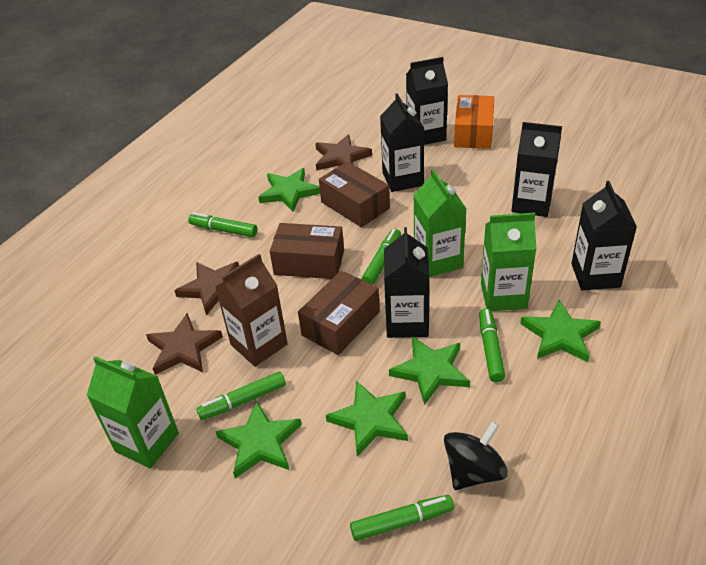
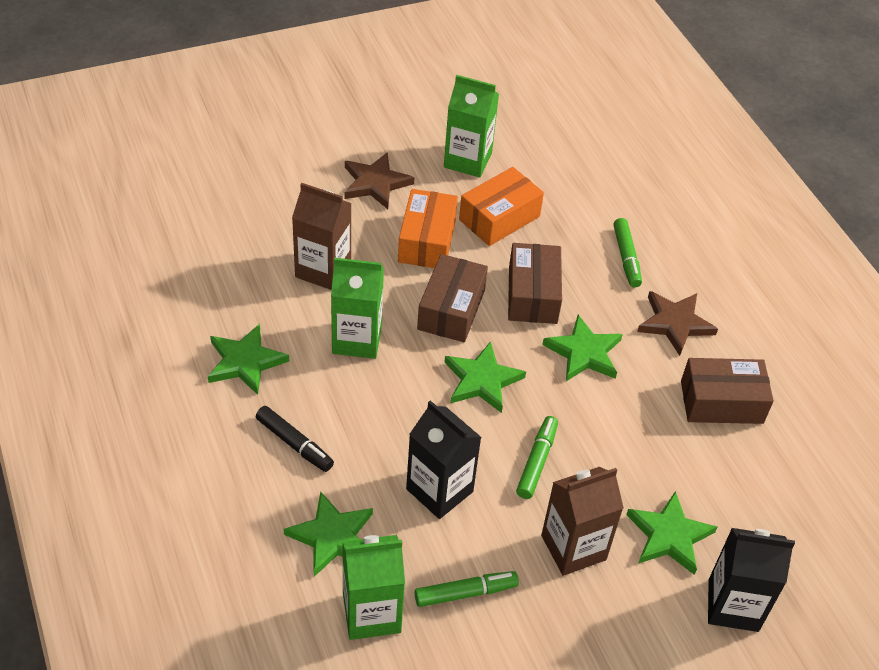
black carton: 5 -> 2
black marker: 0 -> 1
black spinning top: 1 -> 0
brown carton: 1 -> 2
brown star: 3 -> 2
green marker: 5 -> 3
orange box: 1 -> 2

